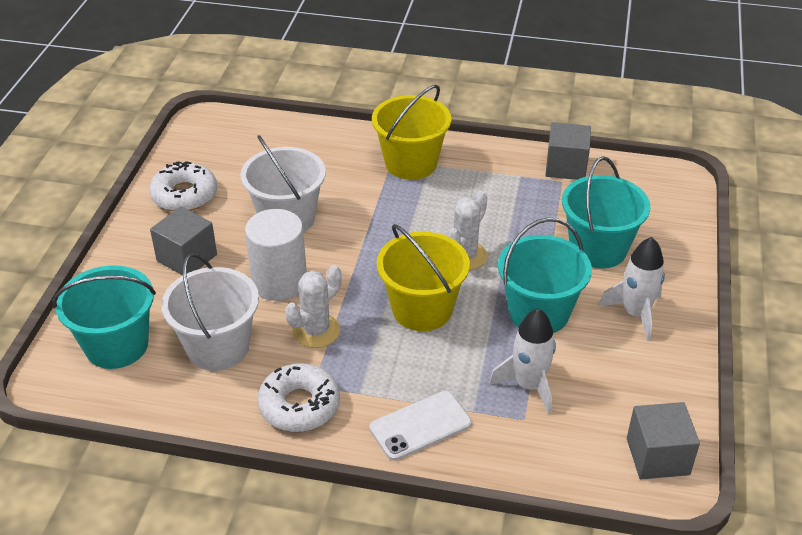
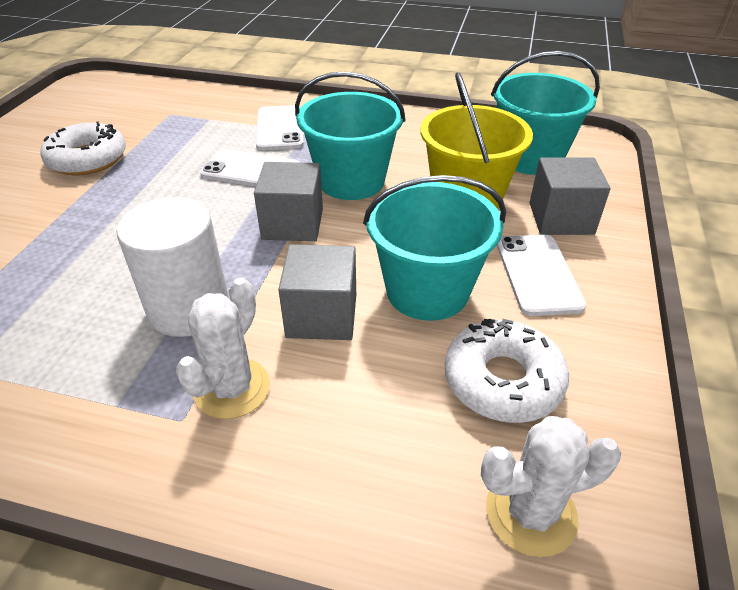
white bucket: 2 -> 0
white phone: 1 -> 3
white rocket: 2 -> 0
yellow bucket: 2 -> 1

